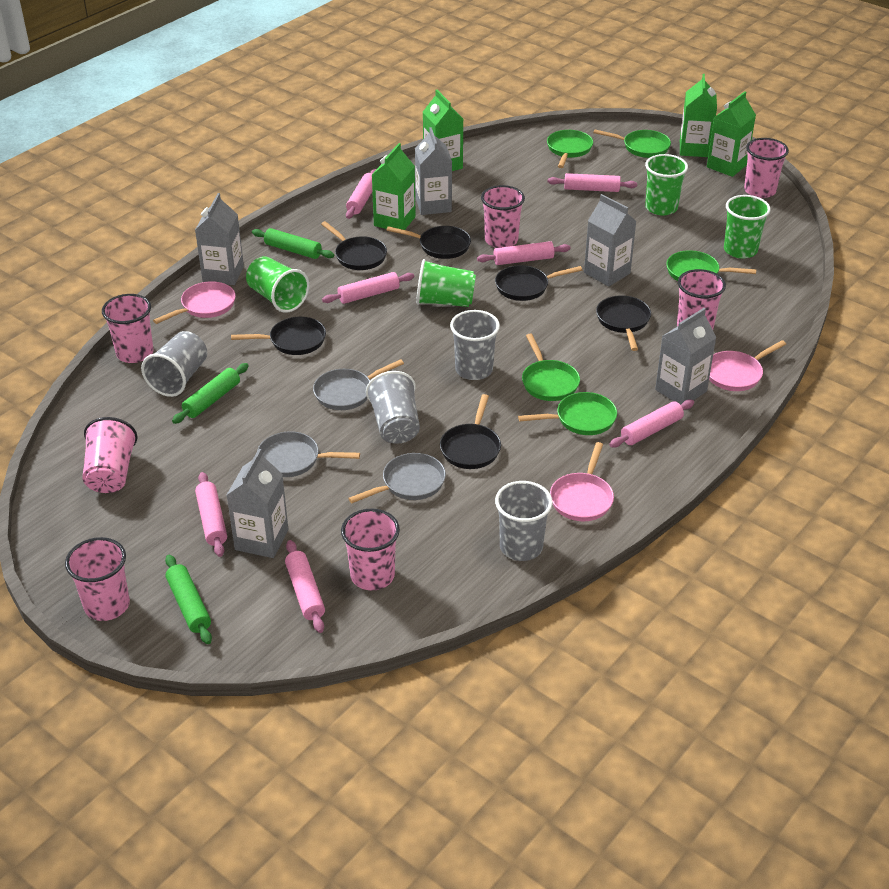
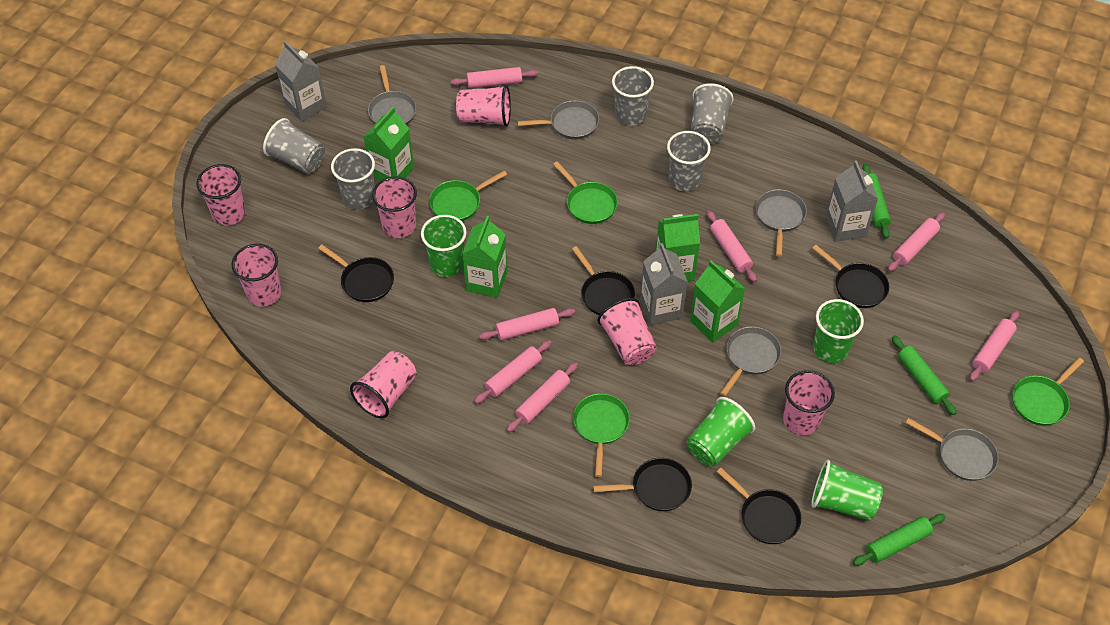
black pan: 6 -> 5
green pan: 5 -> 4
grey carton: 5 -> 3
grey cup: 4 -> 5
grey pan: 3 -> 5
pink pan: 3 -> 0

